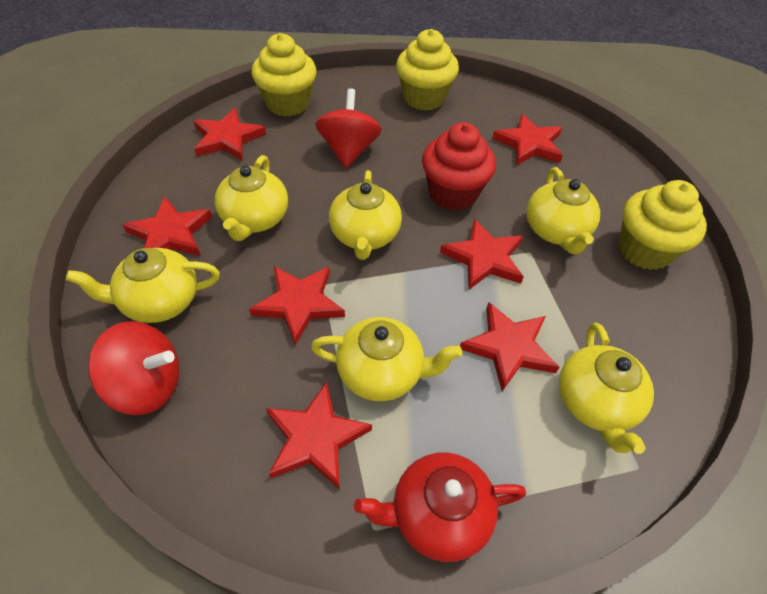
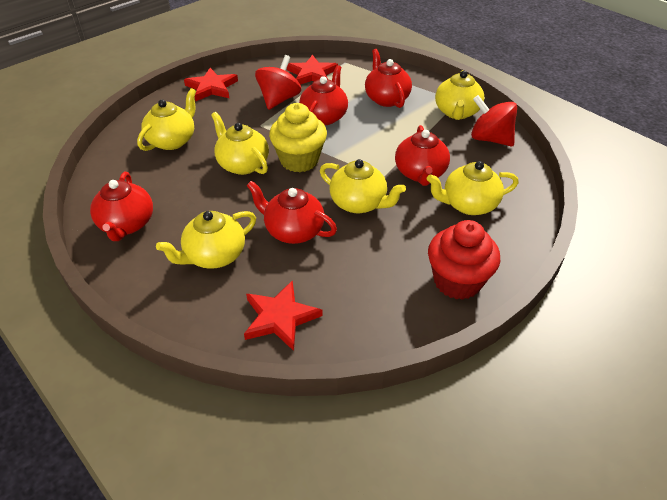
red star: 7 -> 3
red teapot: 1 -> 5
yellow cupcake: 3 -> 1

